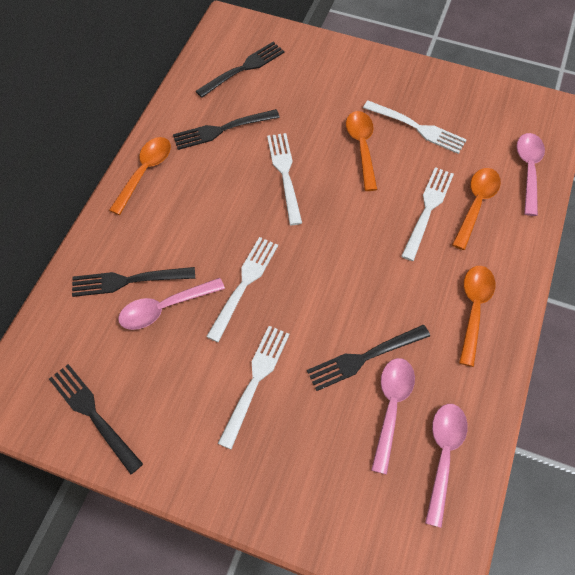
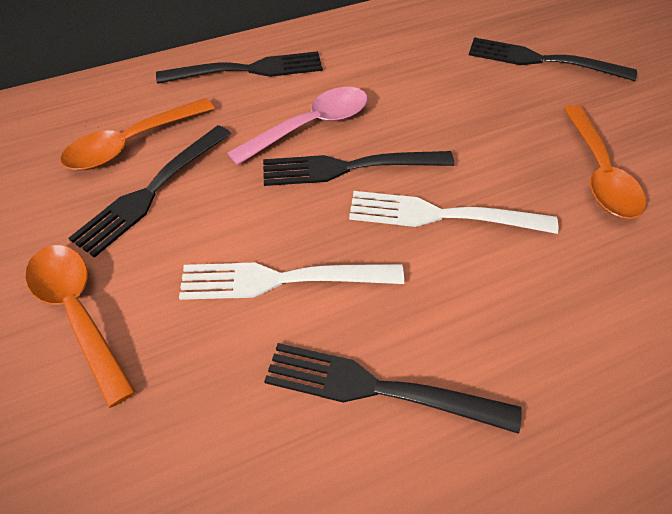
orange spoon: 4 -> 3
pink spoon: 4 -> 1
white fork: 5 -> 2

